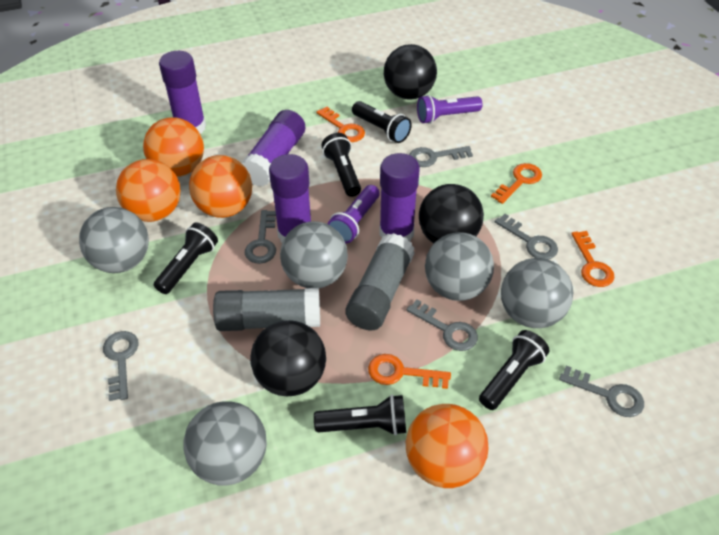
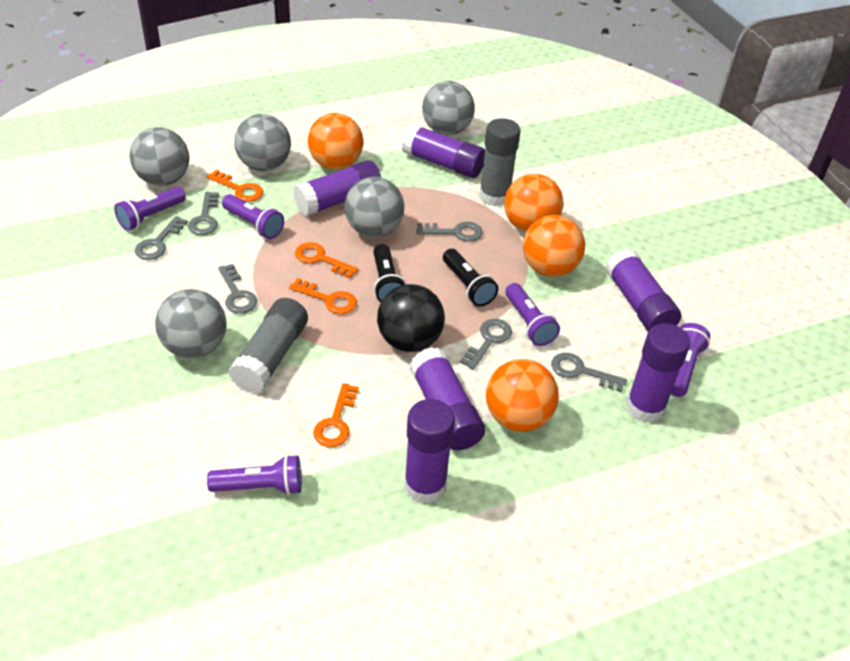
black ball: 3 -> 1
black flashlight: 5 -> 2
purple flashlight: 2 -> 5
purple glue stick: 4 -> 6

